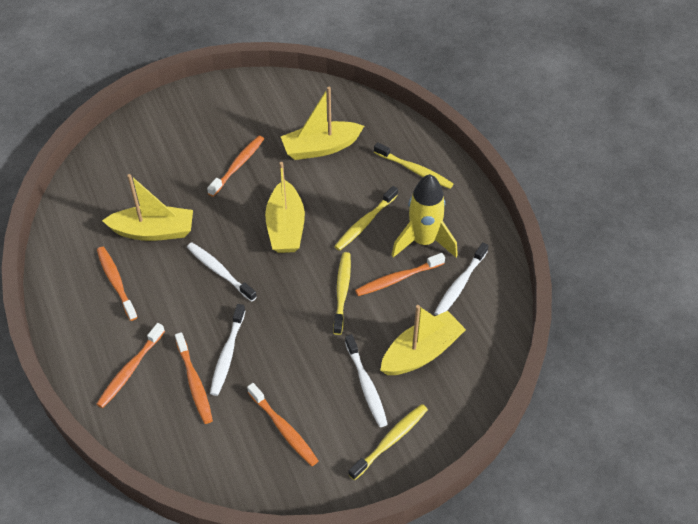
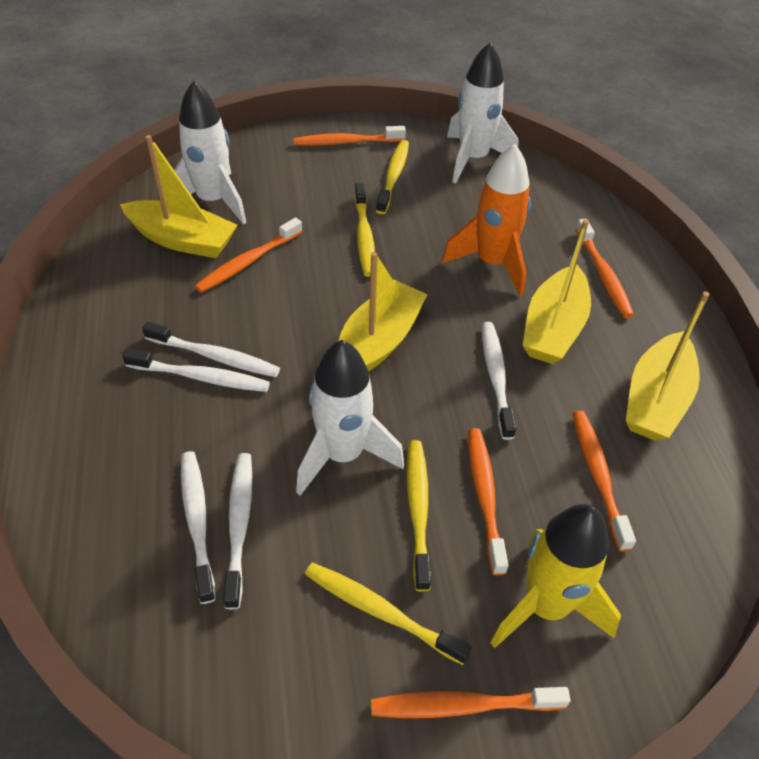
orange rocket: 0 -> 1
white rocket: 0 -> 3
white toothbrush: 4 -> 5

